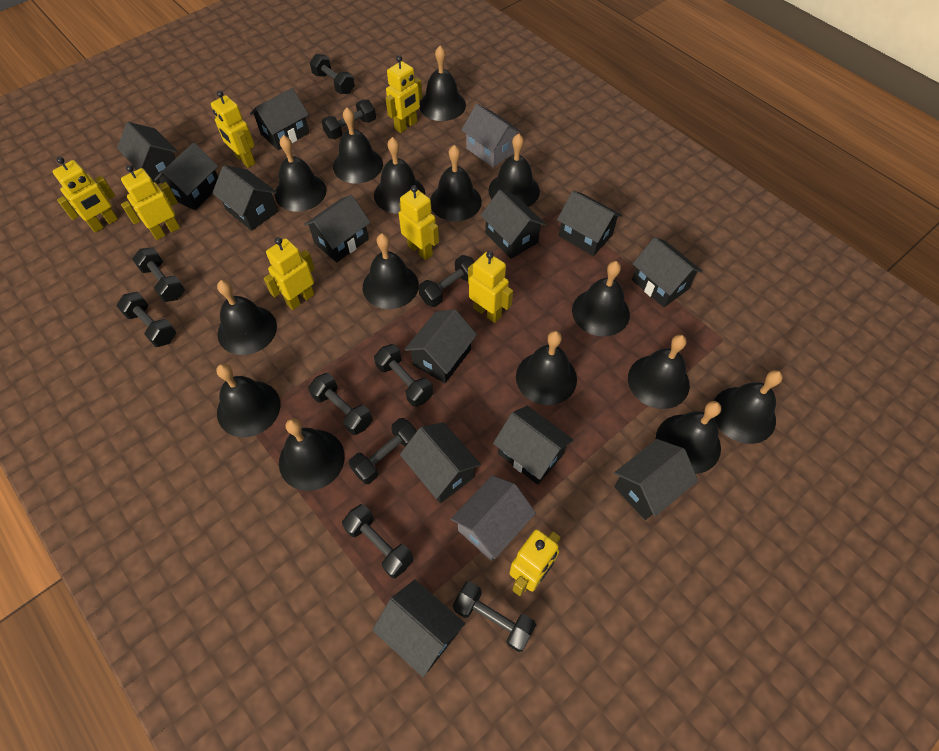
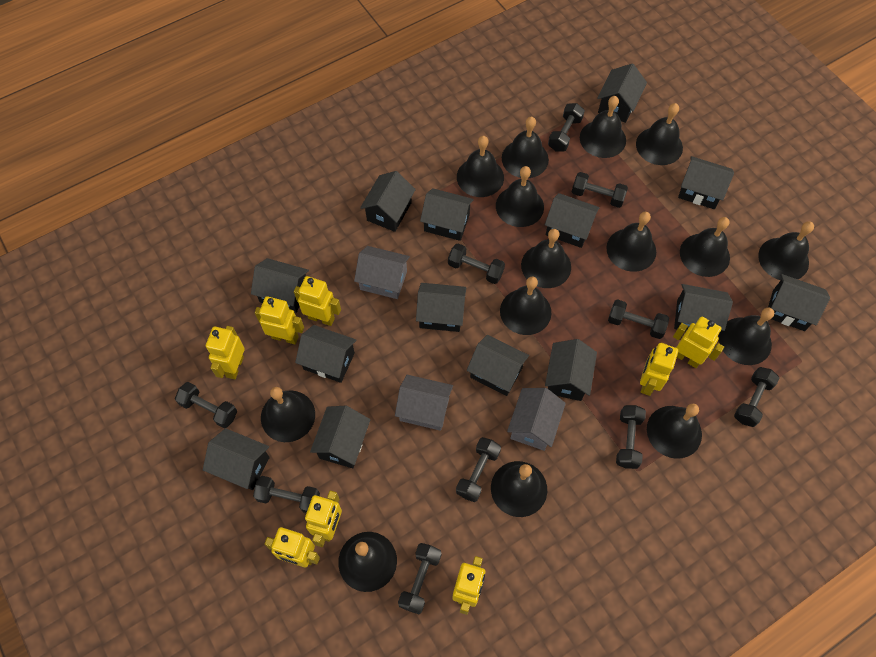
black house: 13 -> 14
grey house: 2 -> 3

